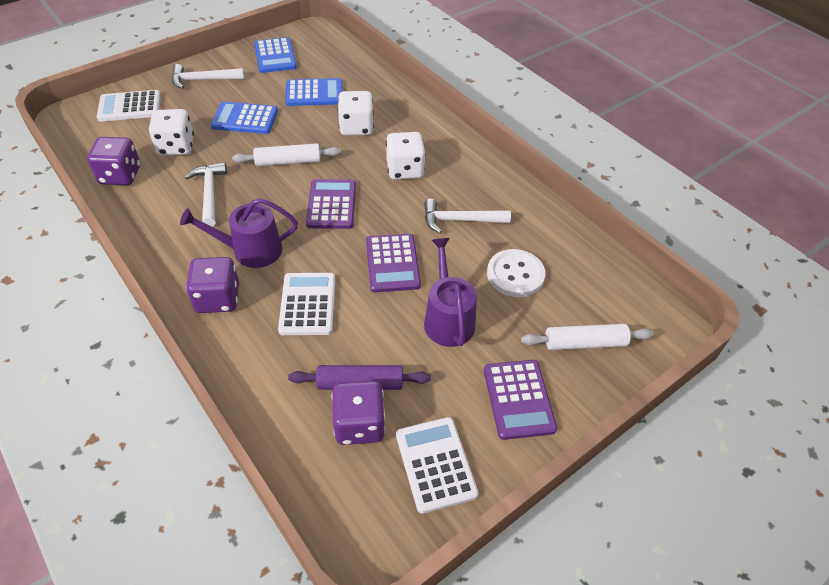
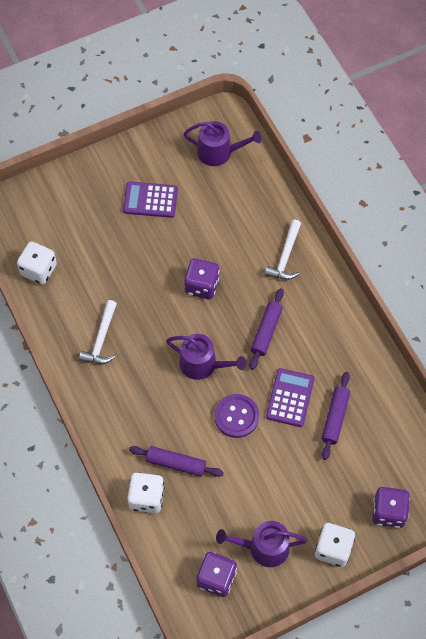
blue calculator: 3 -> 0
purple button: 0 -> 1
purple calculator: 3 -> 2
purple rolling pin: 1 -> 3
purple watering can: 2 -> 3
white button: 1 -> 0
white calculator: 3 -> 0
white hammer: 3 -> 2
white rolling pin: 2 -> 0

